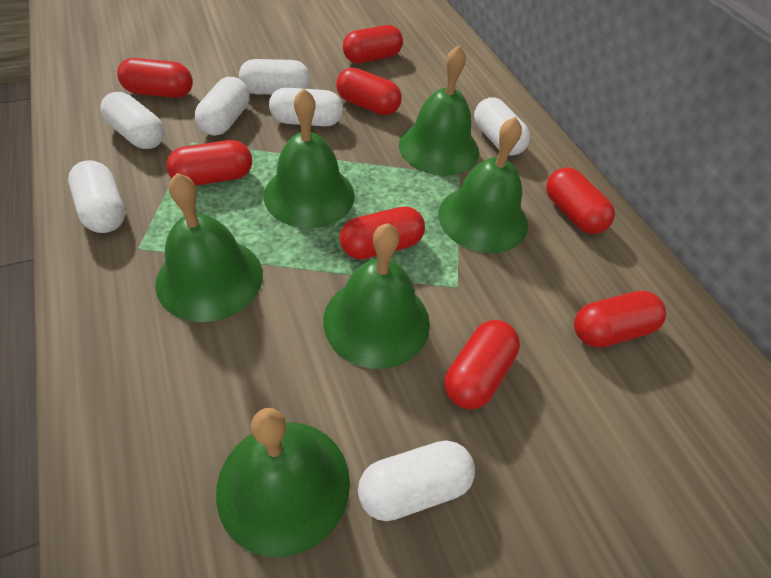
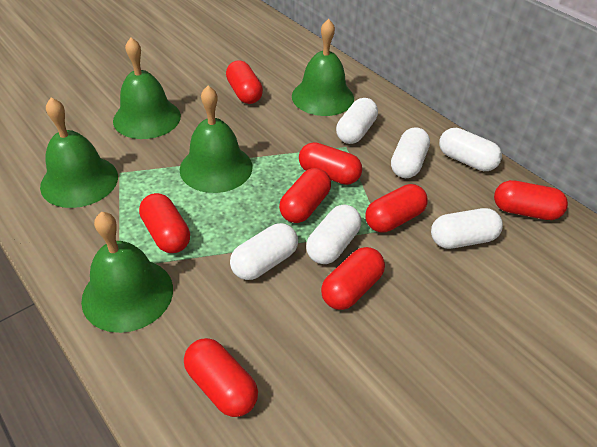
green bell: 6 -> 5
white capsule: 7 -> 6

